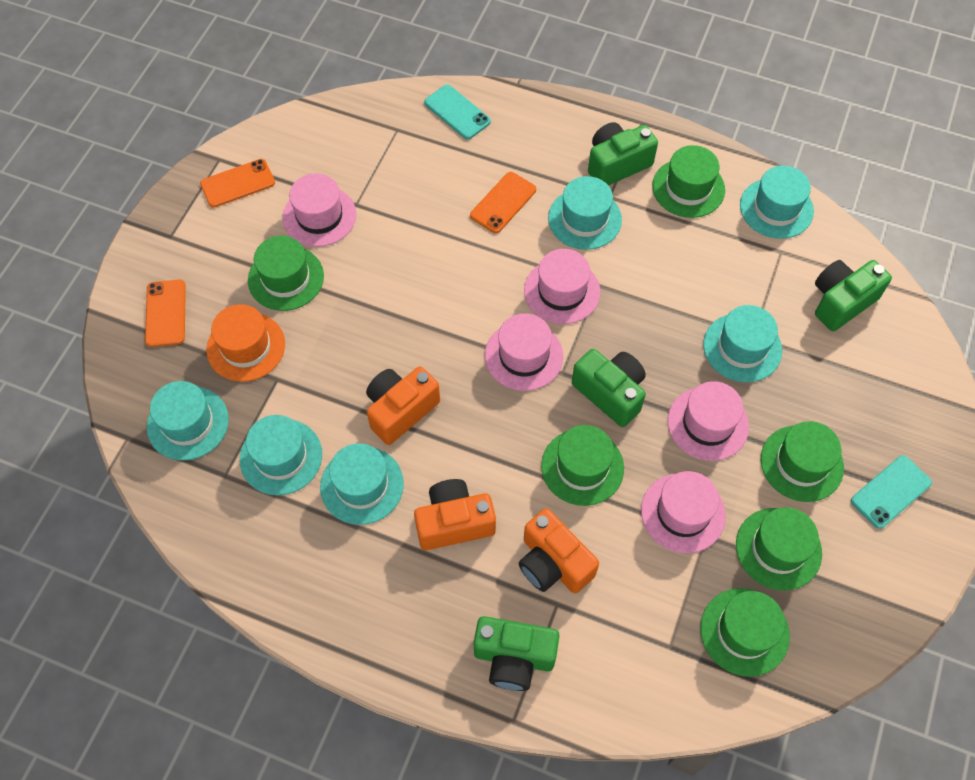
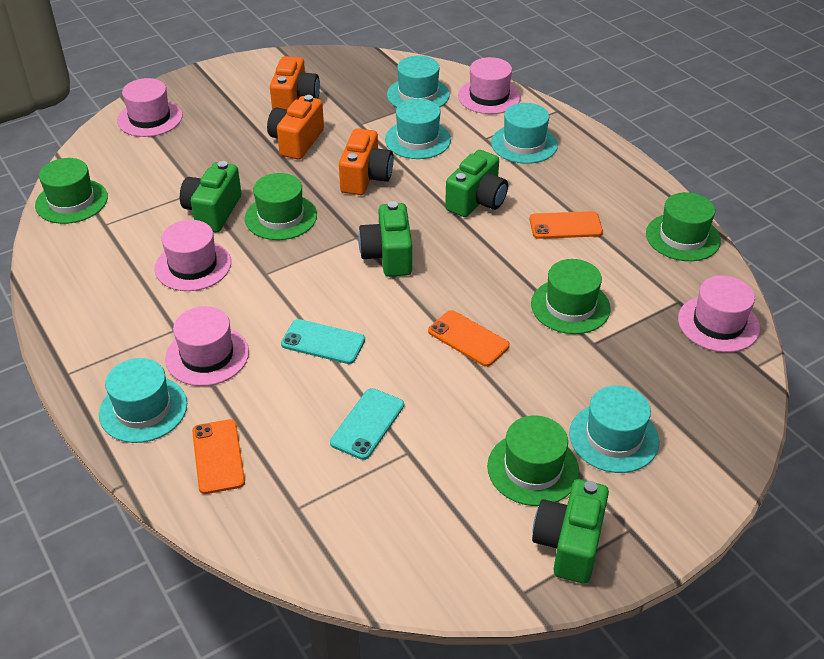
green hat: 6 -> 5
orange hat: 1 -> 0
turquoise hat: 6 -> 5

